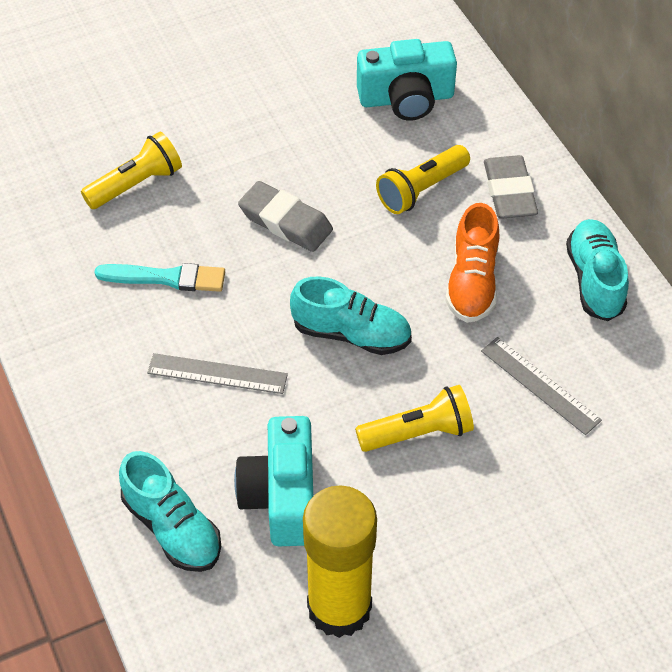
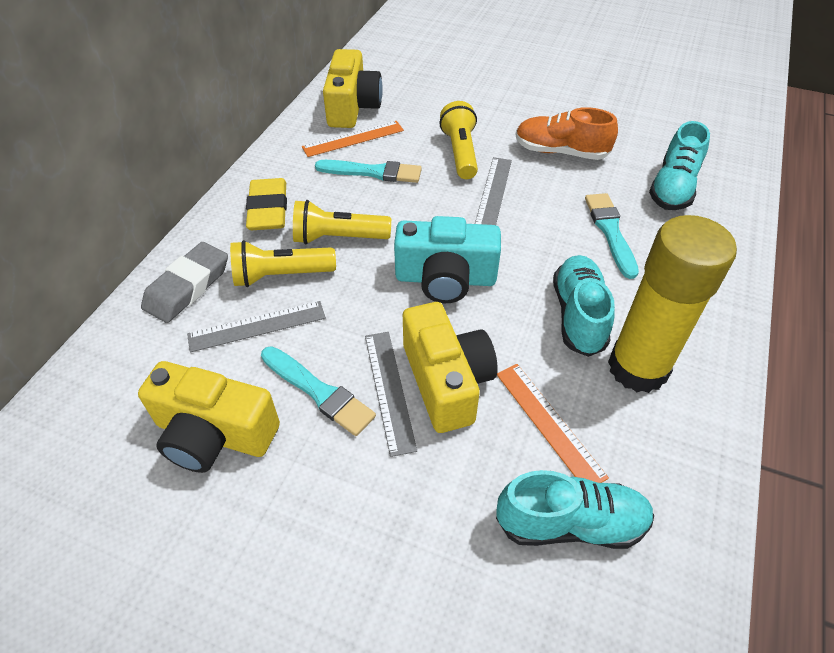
grey eraser: 2 -> 1
grey ruler: 2 -> 3
orange ruler: 0 -> 2
turquoise brush: 1 -> 3
turquoise camera: 2 -> 1
yellow camera: 0 -> 3
yellow eraser: 0 -> 1

